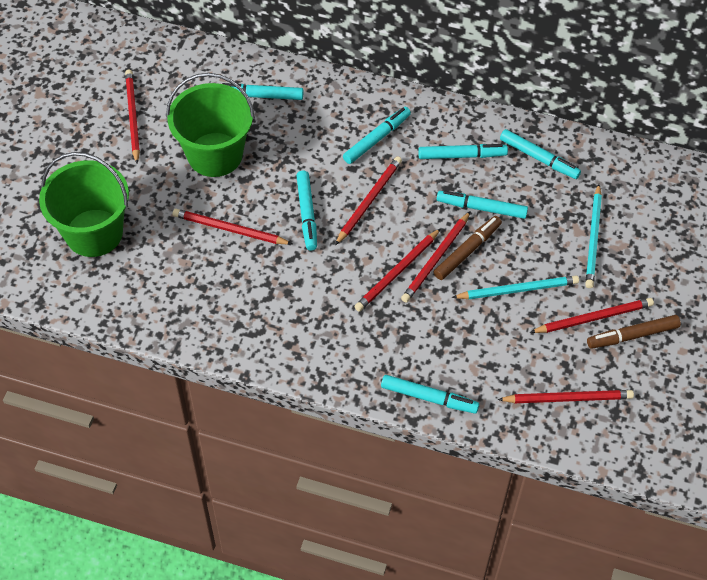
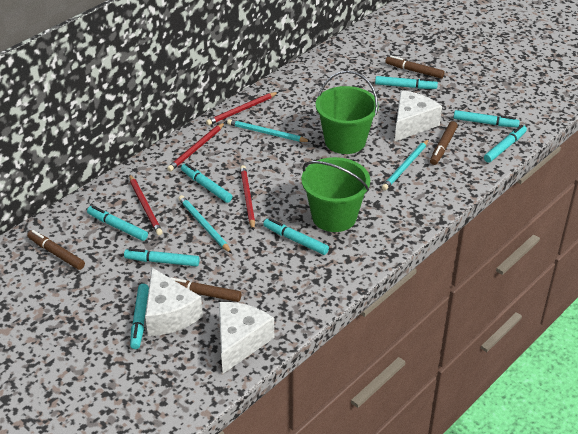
brown marker: 2 -> 4
red pencil: 7 -> 4
turquoise marker: 7 -> 8
turquoise pencil: 2 -> 3
white cheese: 0 -> 3

